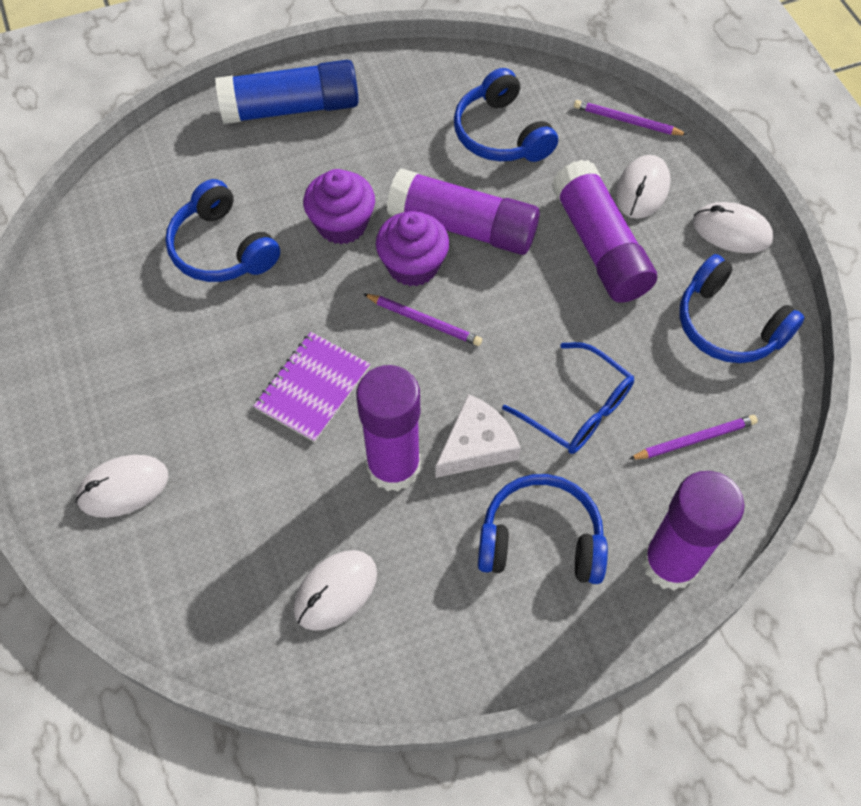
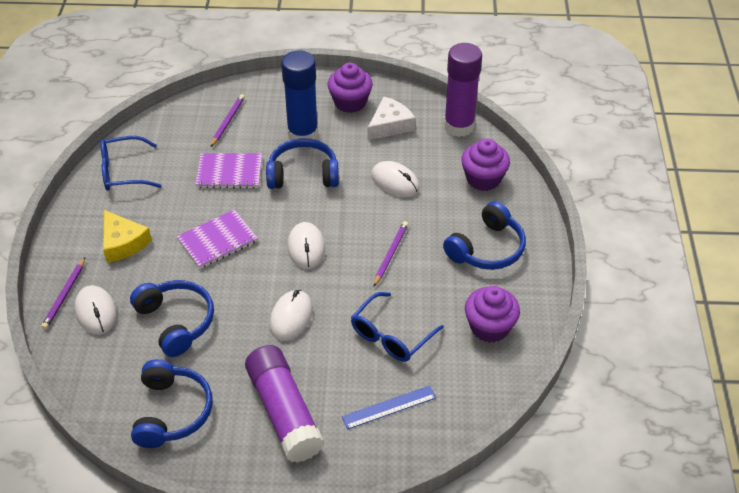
blue glasses: 1 -> 2
blue ruler: 0 -> 1
purple cupcake: 2 -> 3
purple glue stick: 4 -> 2
purple notebook: 1 -> 2
yellow cheese: 0 -> 1

